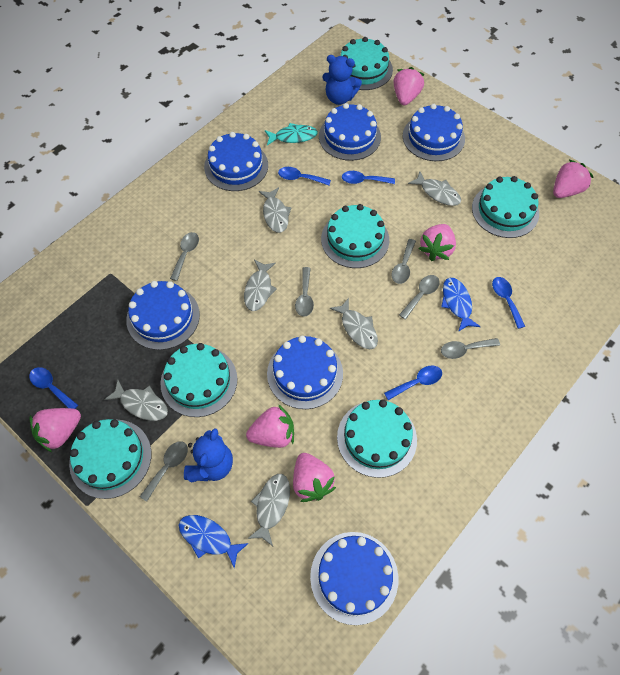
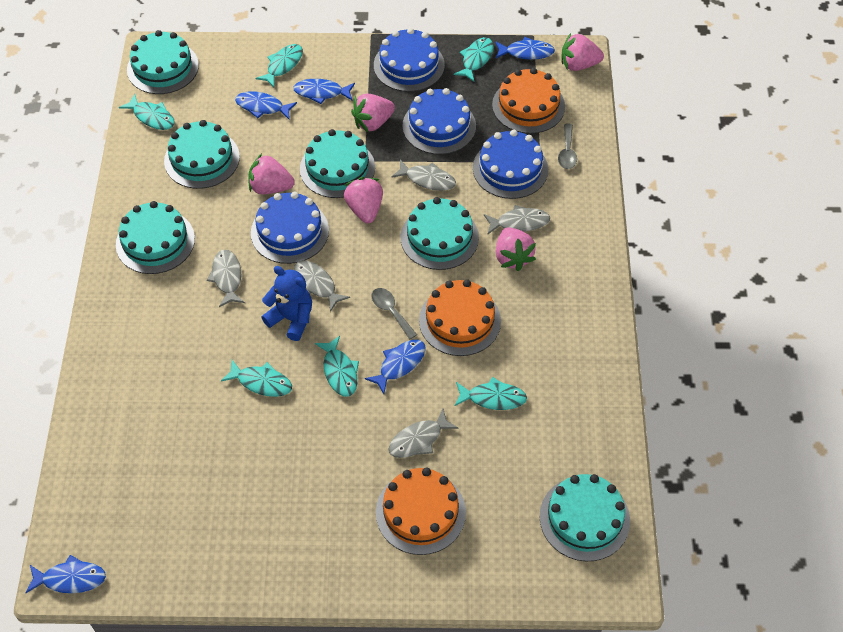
blue cake: 6 -> 4
blue fish: 2 -> 5
blue spoon: 5 -> 0
blue teddy bear: 2 -> 1
grey fish: 6 -> 5
grey spoon: 6 -> 2
orange cake: 0 -> 3
pink strawberry: 6 -> 5
turquoise fish: 1 -> 6

